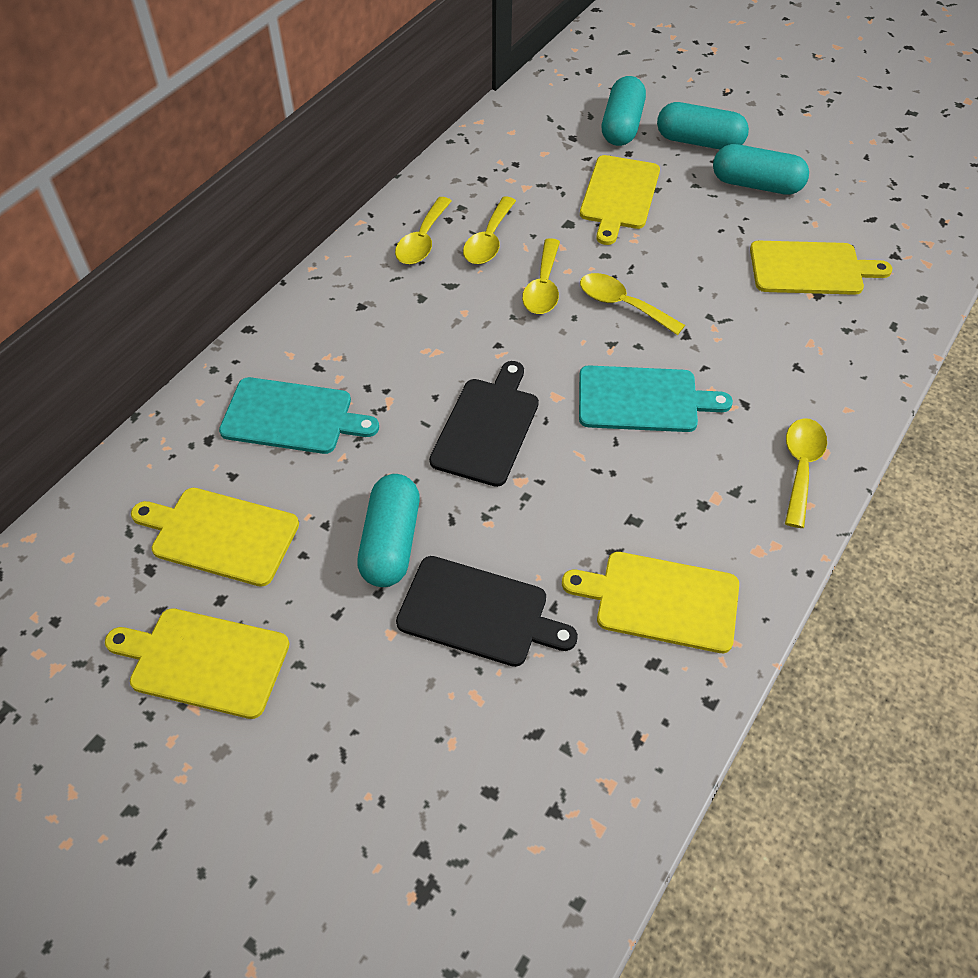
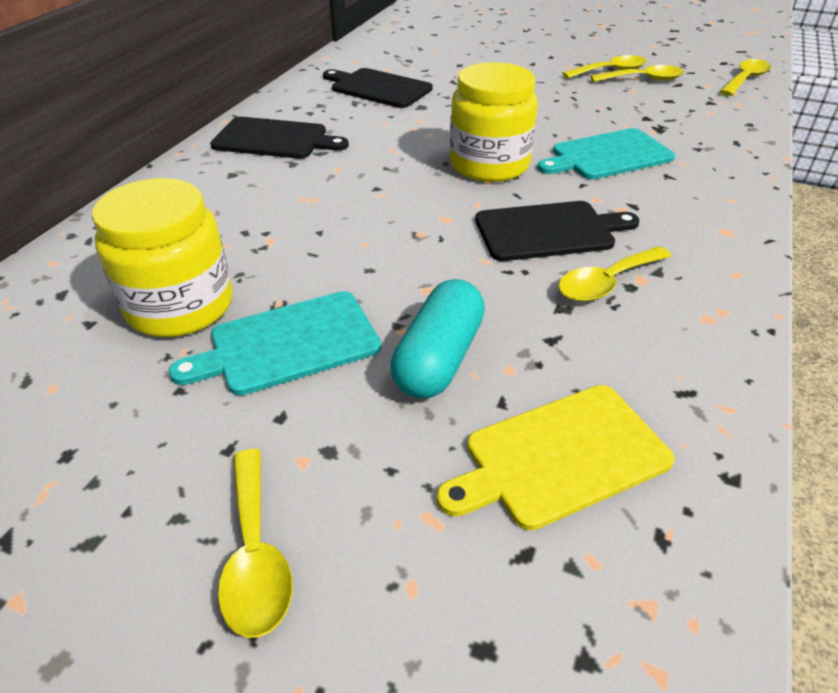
black cutting board: 2 -> 3
turquoise capsule: 4 -> 1
yellow cutting board: 5 -> 1
yellow jar: 0 -> 2

